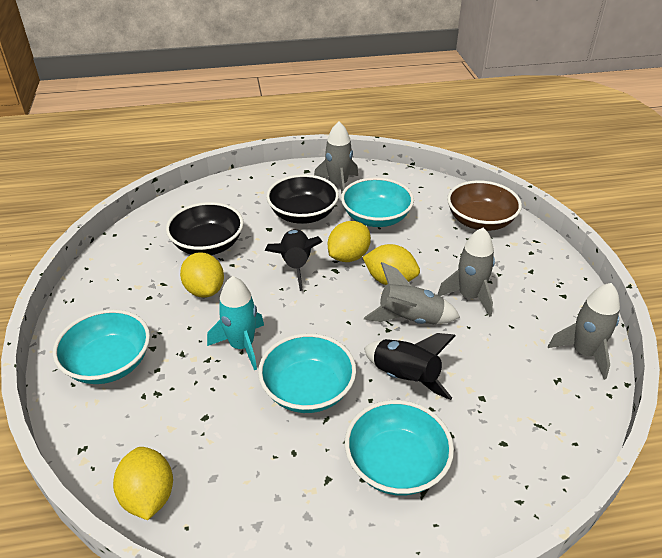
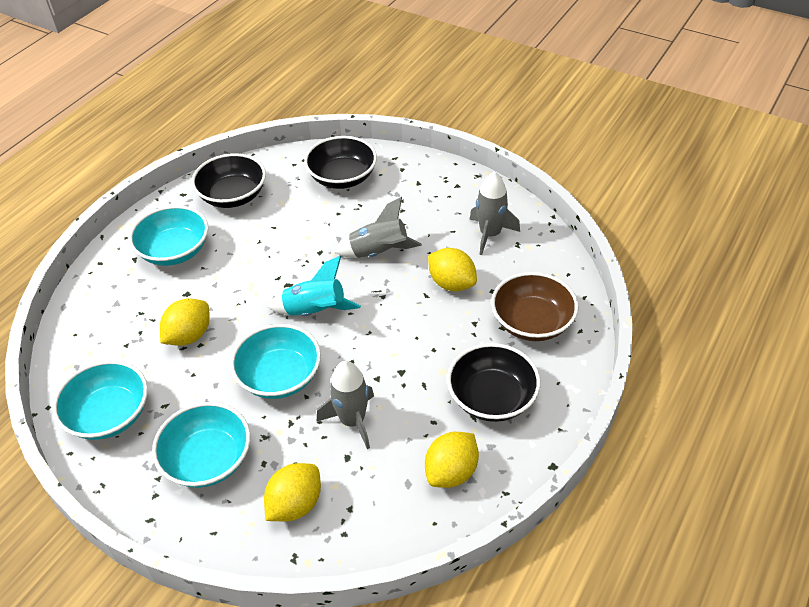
black bowl: 2 -> 3
black rocket: 2 -> 0
grey rocket: 4 -> 3

